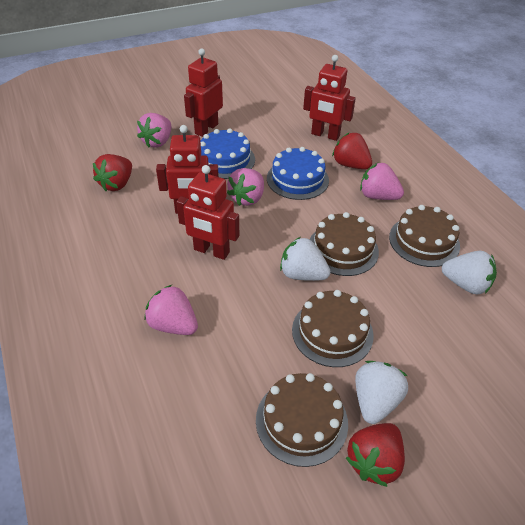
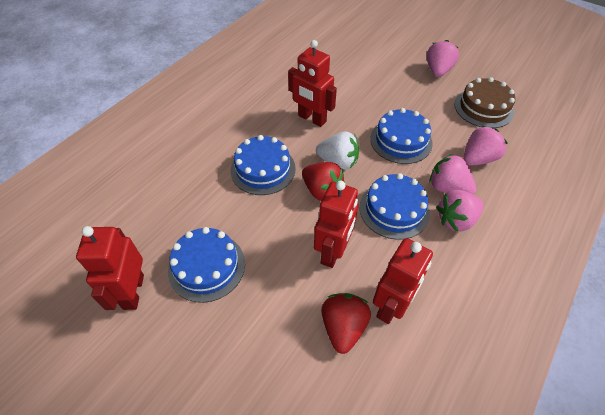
blue cake: 2 -> 4
brown cake: 4 -> 1
red strawberry: 3 -> 2
white strawberry: 3 -> 1

